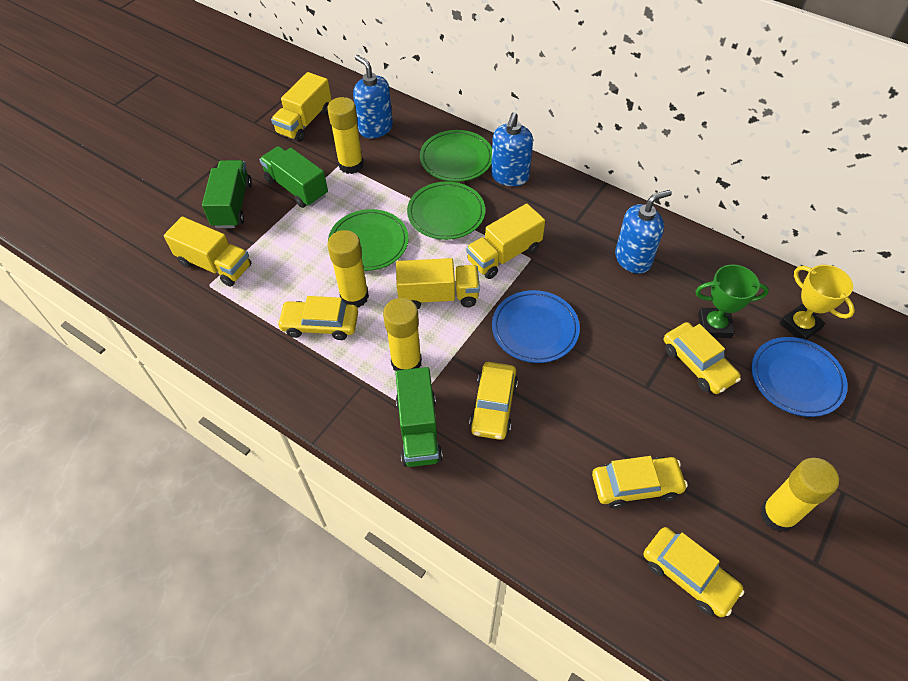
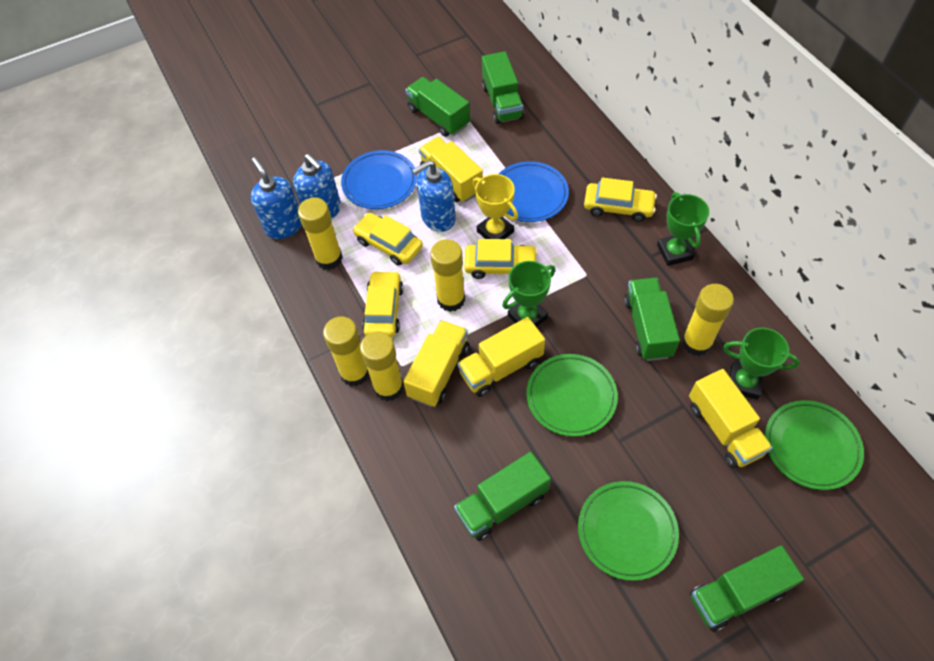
green trophy: 1 -> 3
green truck: 3 -> 5
yellow car: 5 -> 4
yellow glue stick: 4 -> 5

